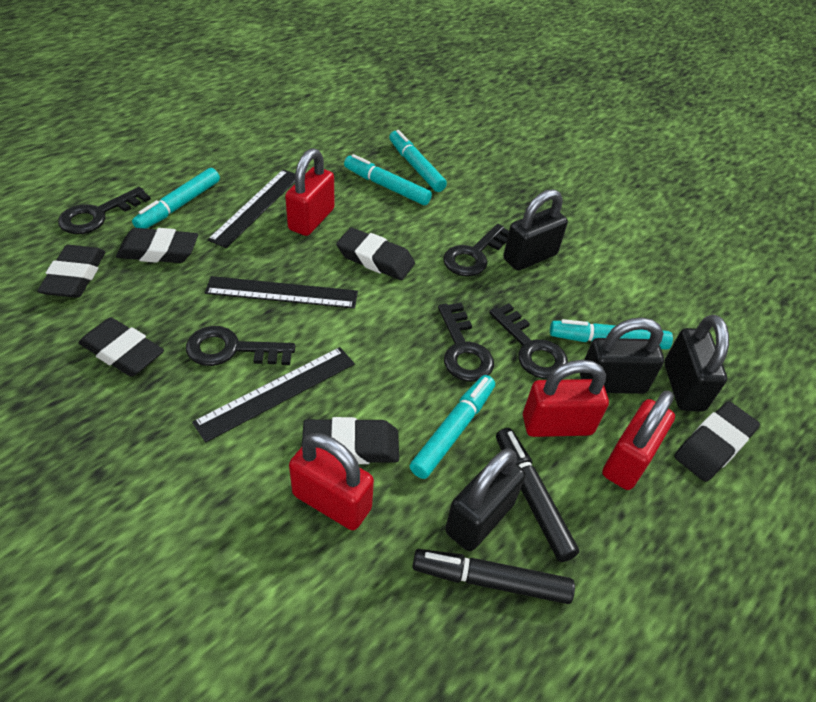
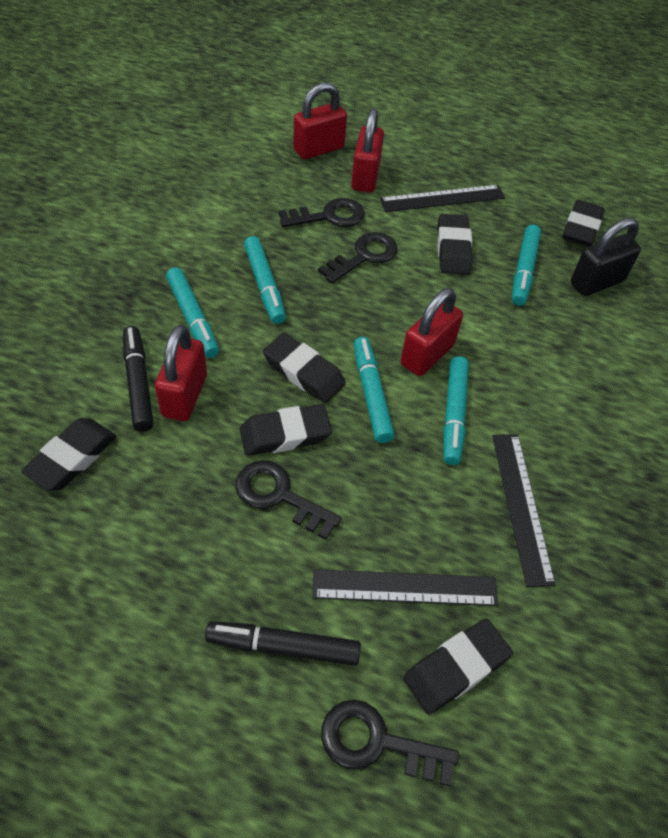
black key: 5 -> 4
black padlock: 4 -> 1

